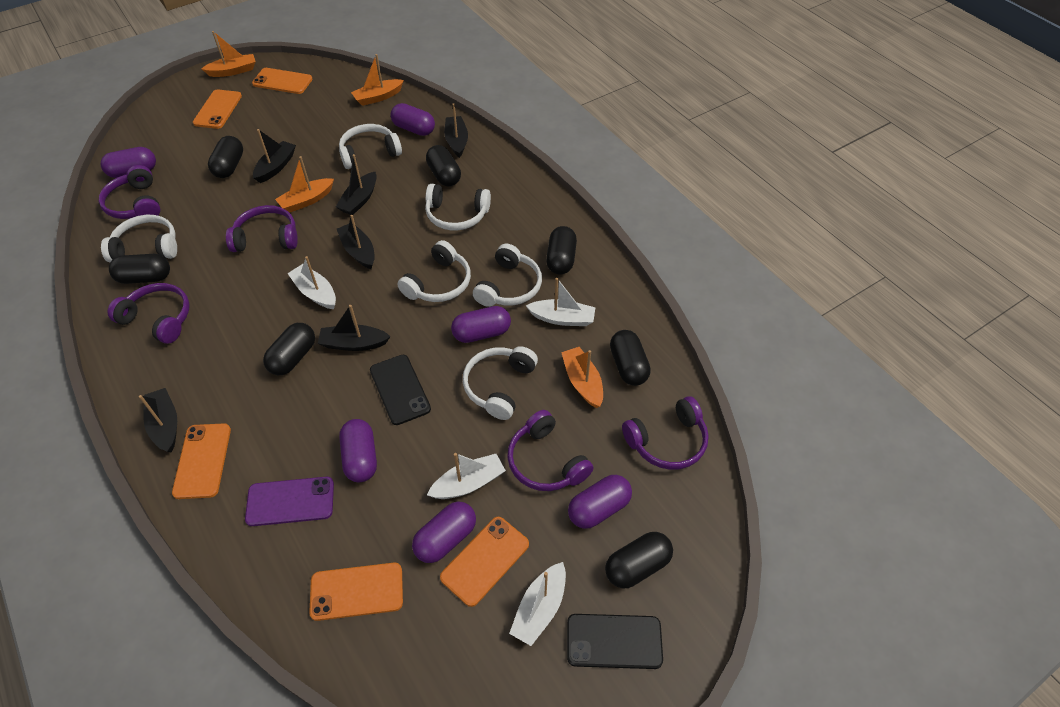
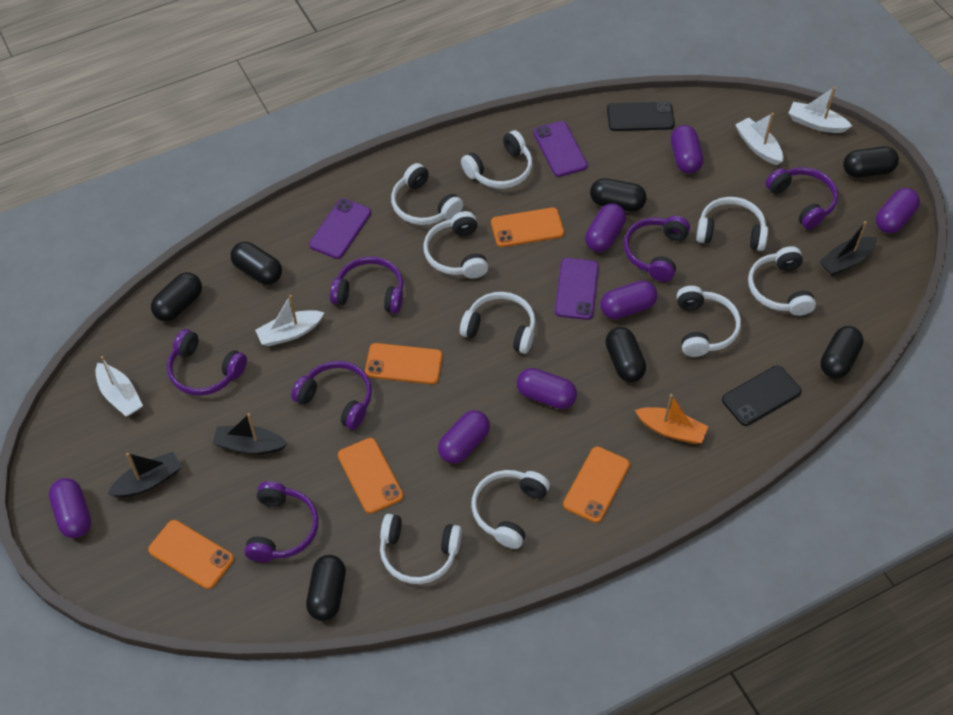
black boat: 6 -> 3
orange boat: 4 -> 1
purple capsule: 6 -> 7
purple headphones: 5 -> 6
purple phone: 1 -> 3
white headphones: 6 -> 9

